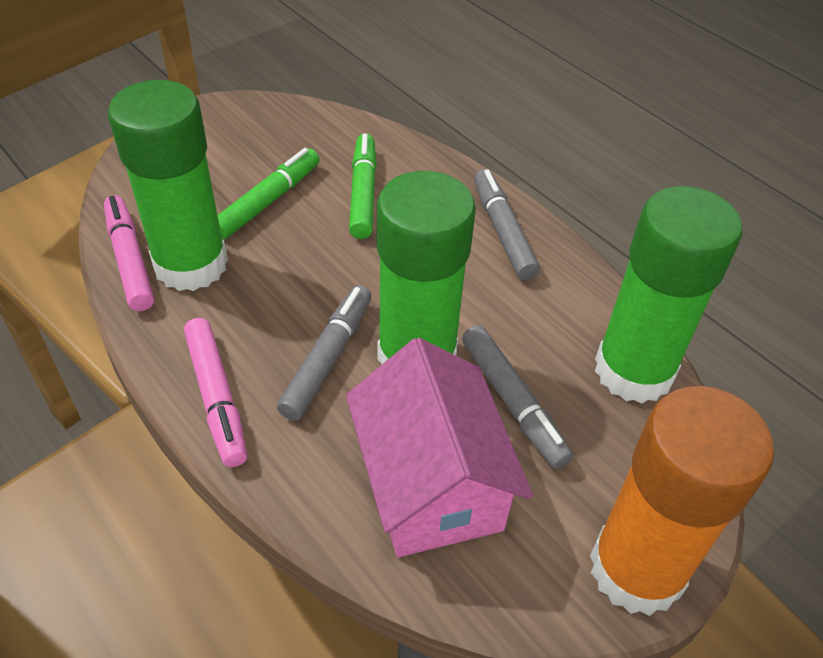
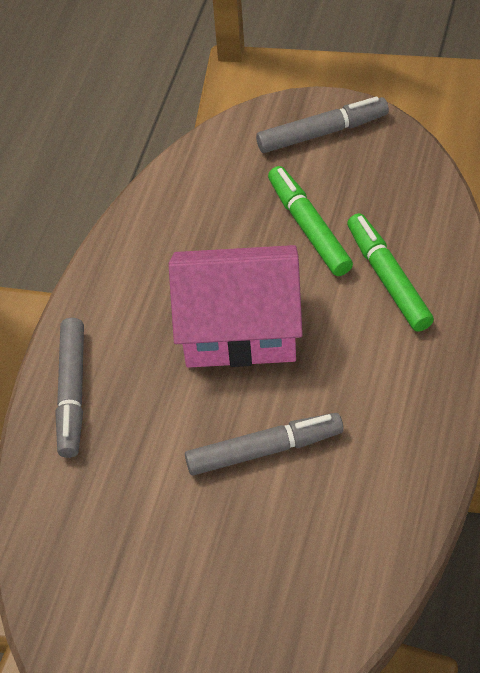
green glue stick: 3 -> 0
orange glue stick: 1 -> 0
pink marker: 2 -> 0

